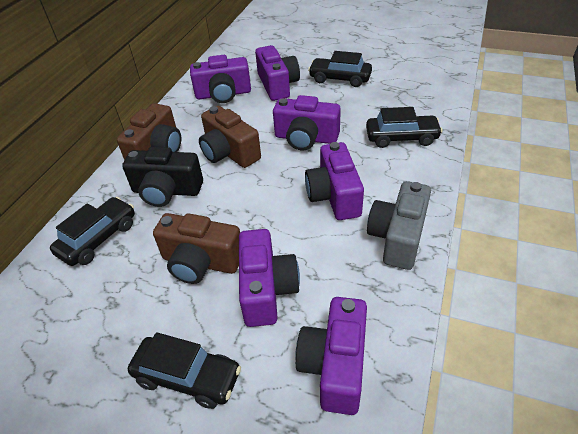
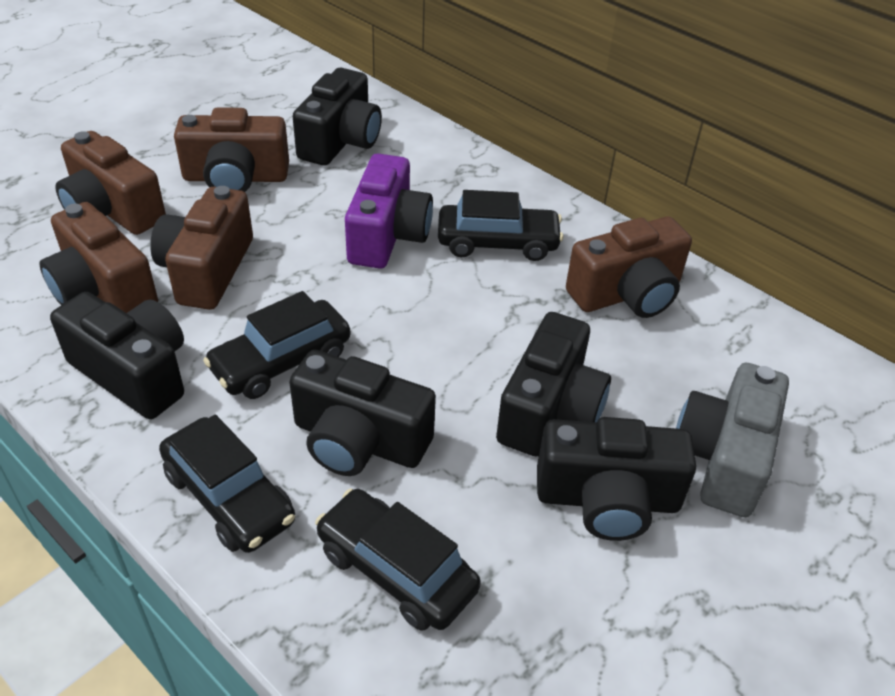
black camera: 1 -> 5
brown camera: 3 -> 5
purple camera: 6 -> 1

